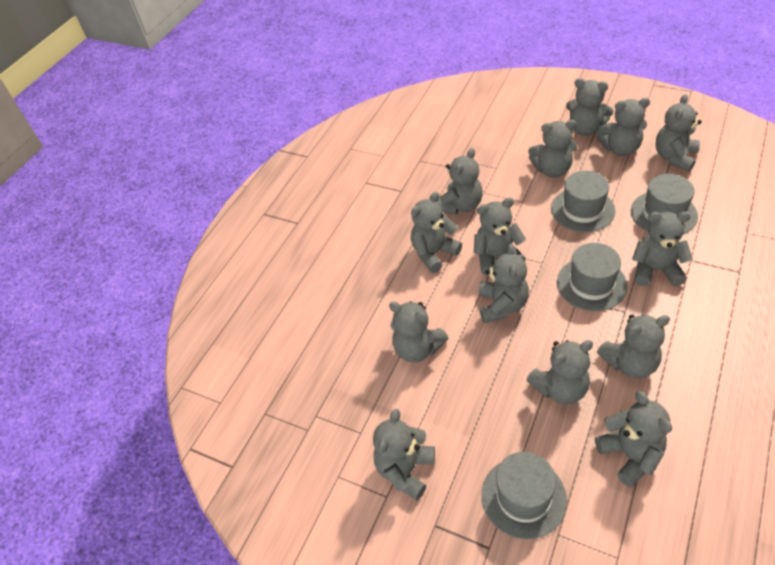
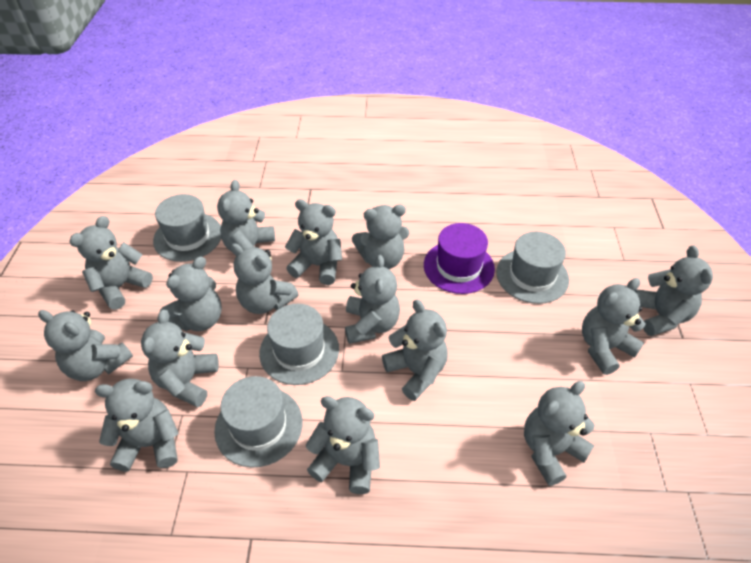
grey teddy bear: 14 -> 15
purple hat: 0 -> 1

